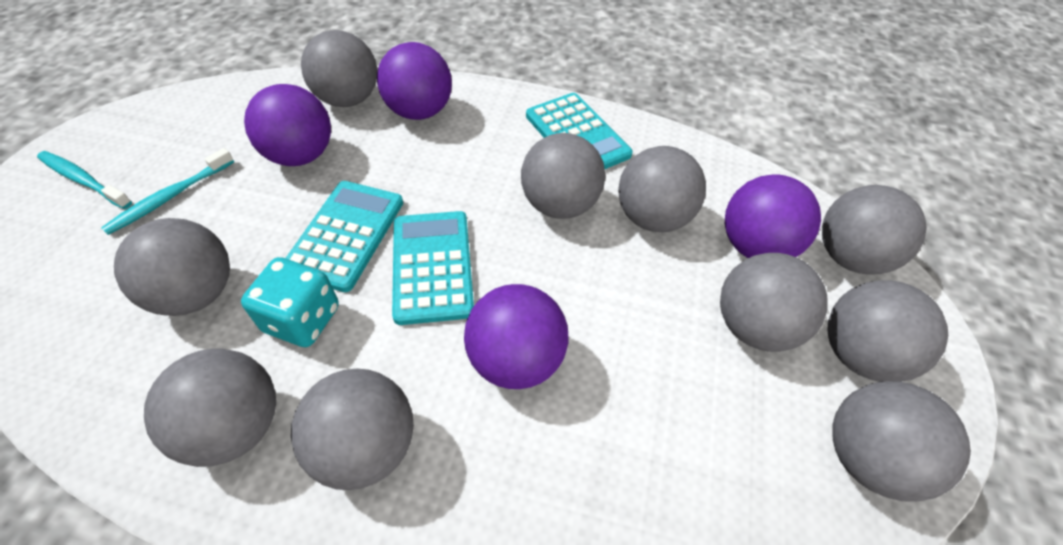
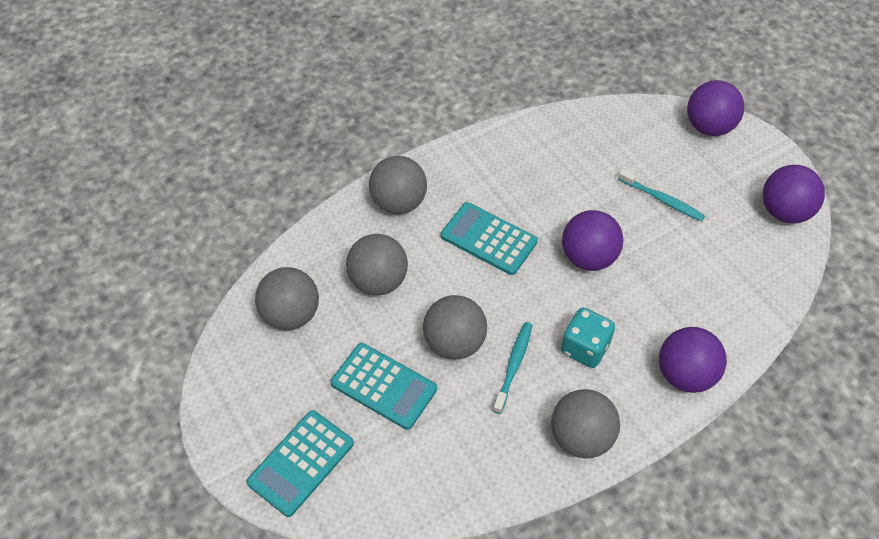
grey ball: 10 -> 5

